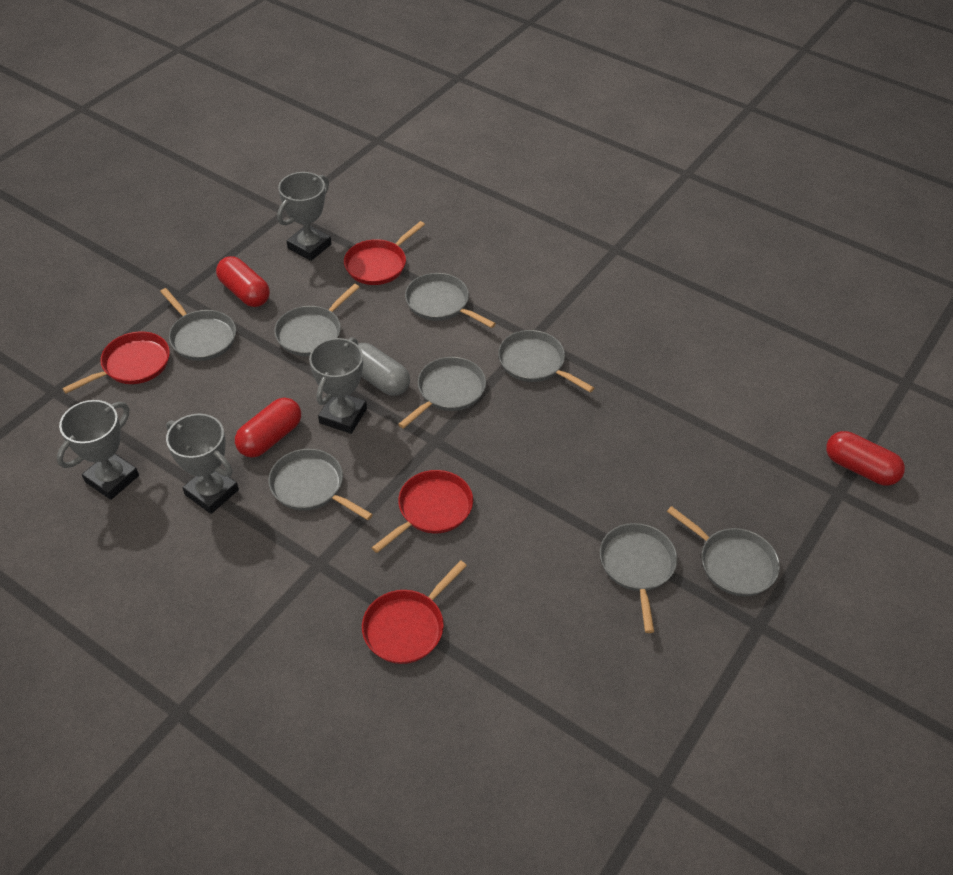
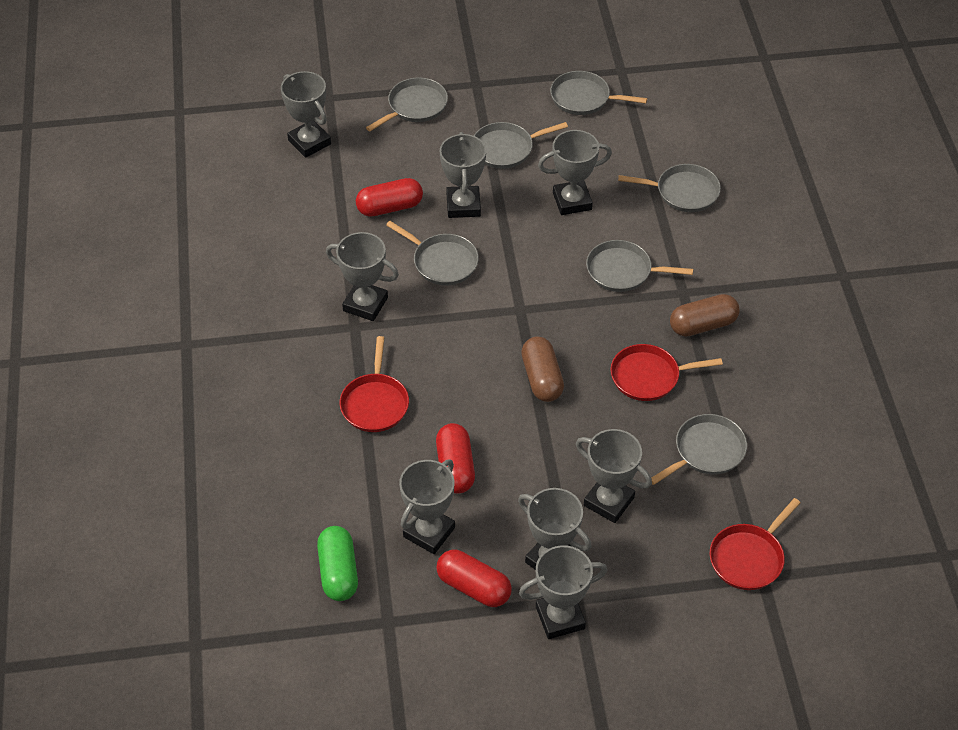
brown capsule: 0 -> 2
green capsule: 0 -> 1
grey capsule: 1 -> 0
grey pan: 8 -> 7
grey trophy: 4 -> 8
red pan: 4 -> 3

